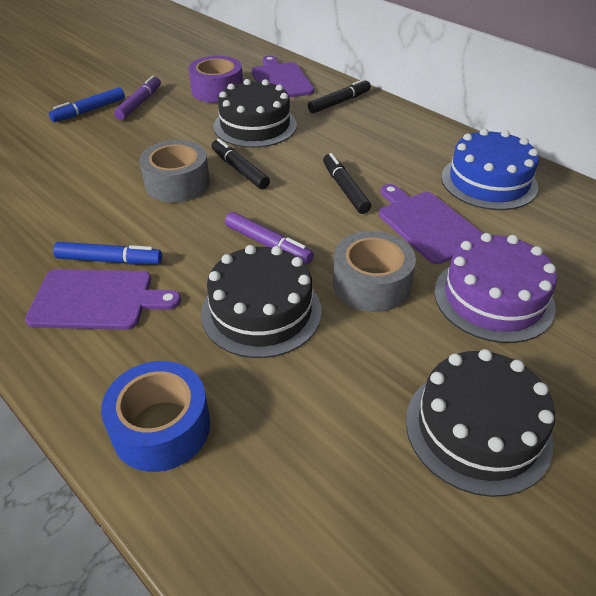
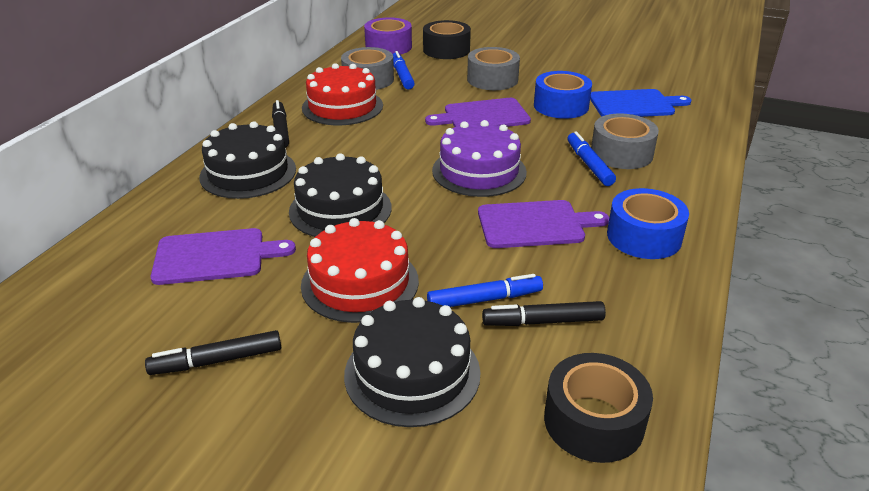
black tape: 0 -> 2
blue cake: 1 -> 0
blue cutting board: 0 -> 1
blue marker: 2 -> 3
blue tape: 1 -> 2
grey tape: 2 -> 3
purple marker: 2 -> 0
red cake: 0 -> 2

